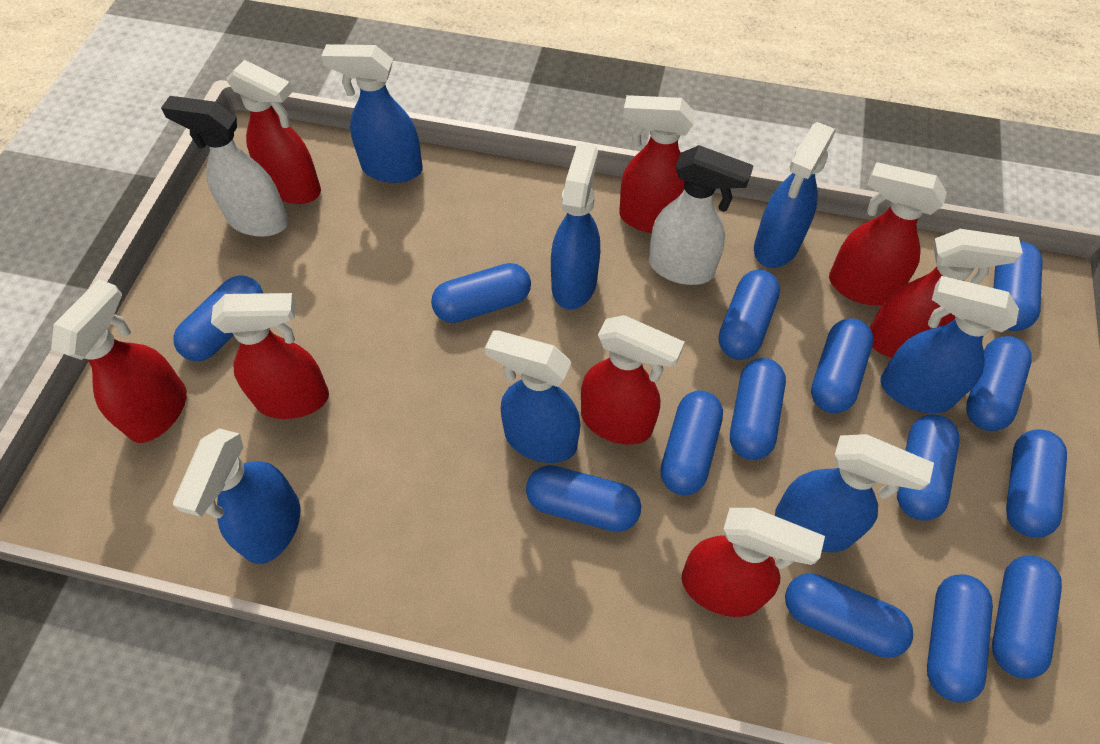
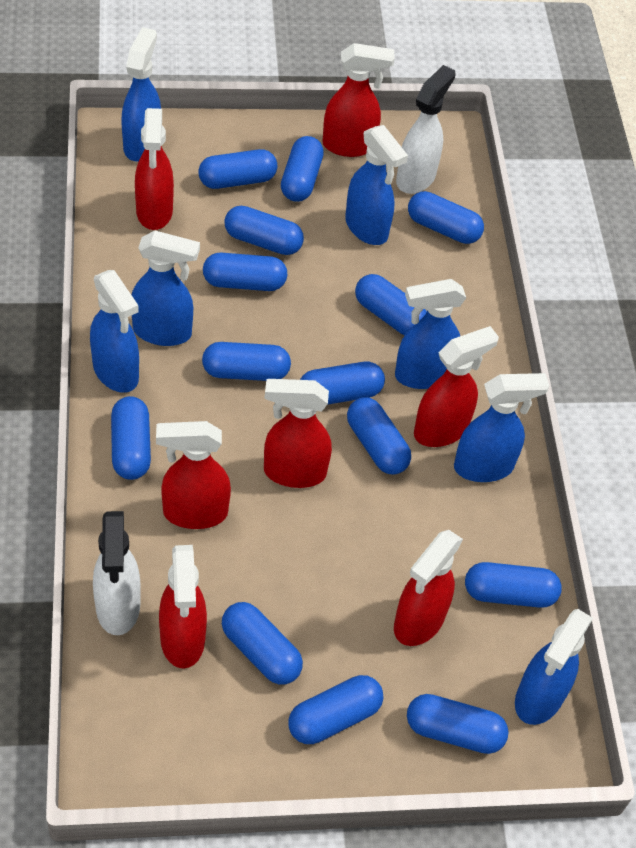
red spray bottle: 8 -> 7

